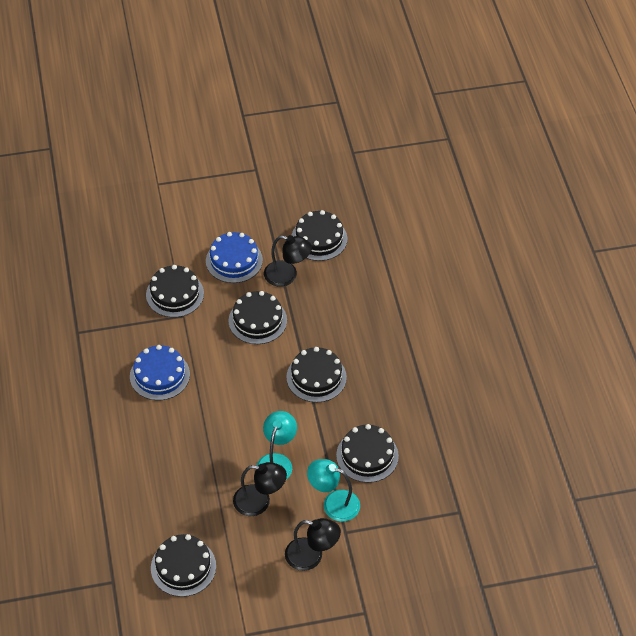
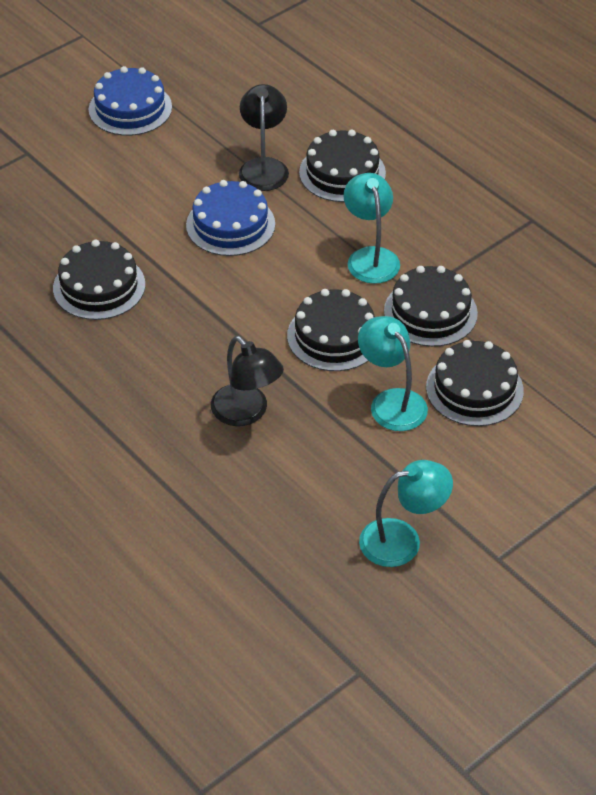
black cake: 6 -> 5
black lamp: 3 -> 2
turquoise lamp: 2 -> 3

